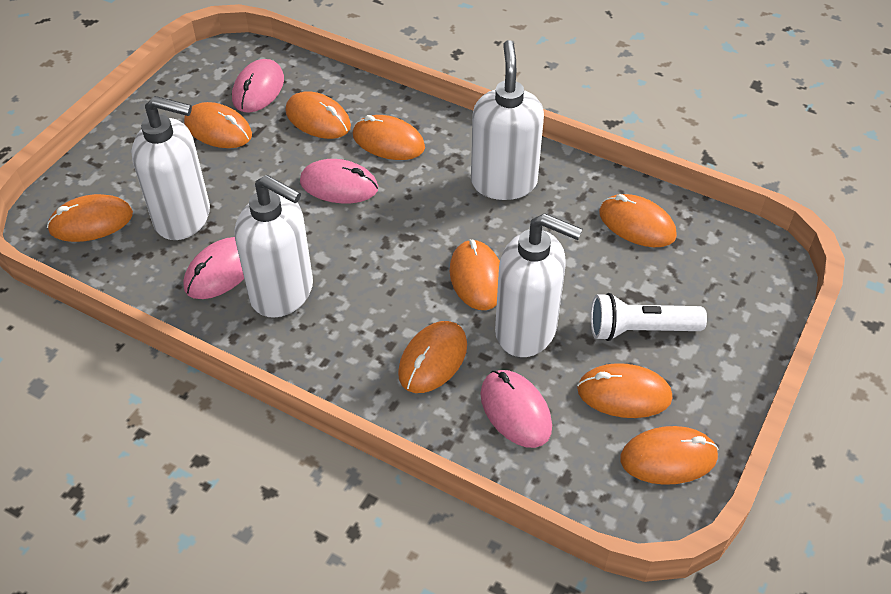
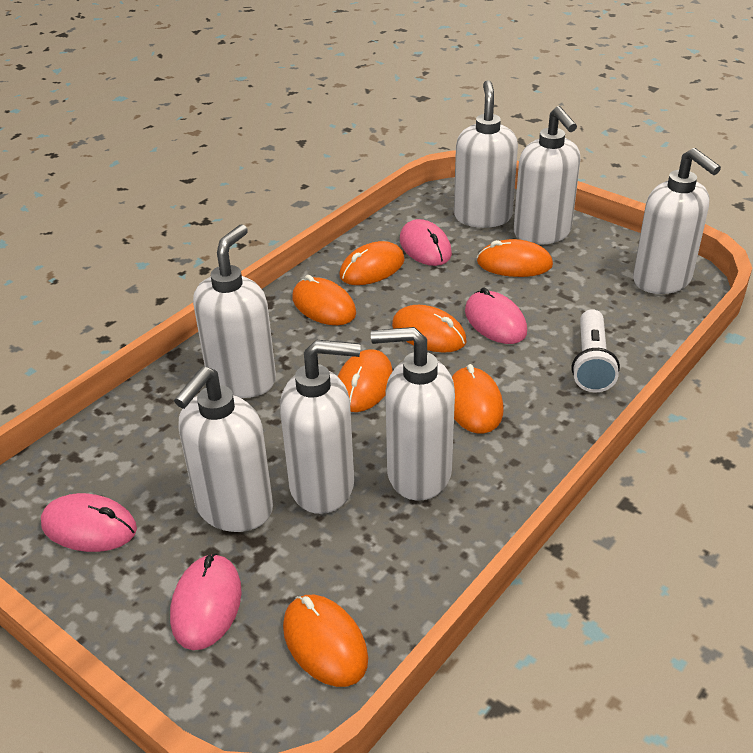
orange mouse: 9 -> 7
white soap dispenser: 4 -> 7

